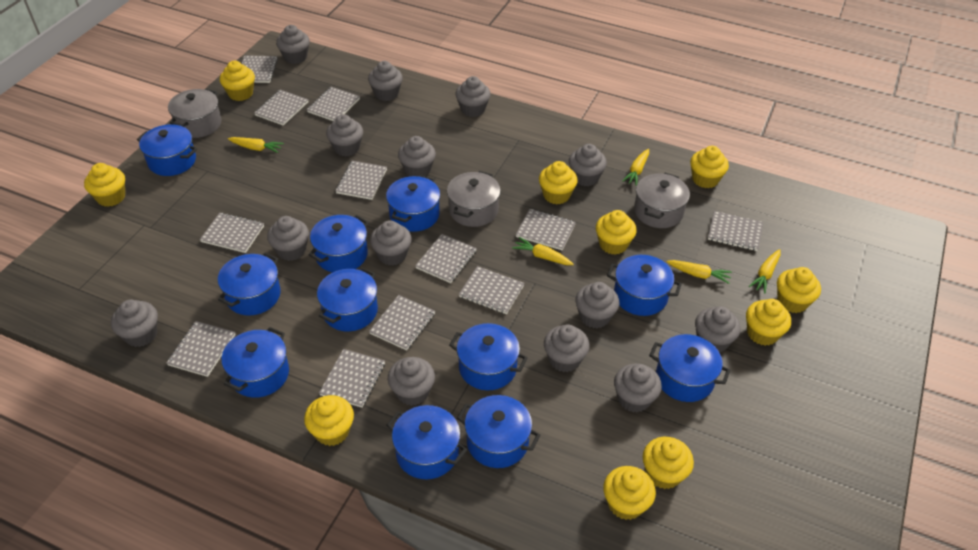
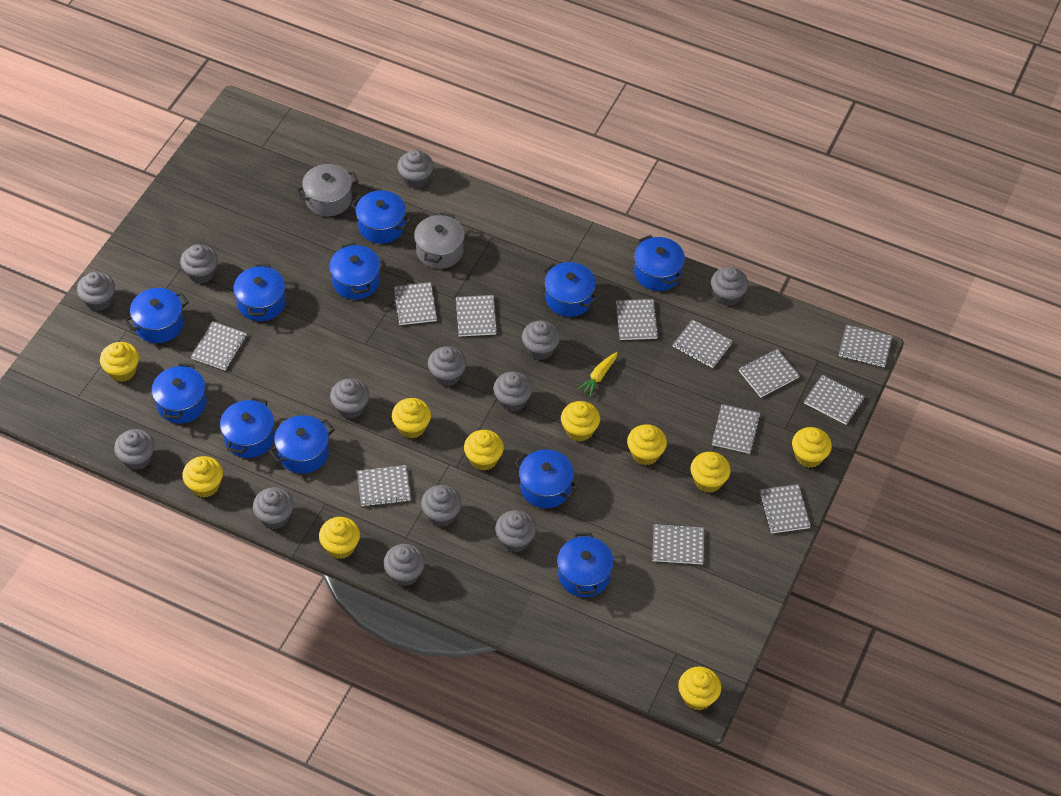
grey cupcake: 14 -> 13
grey pot: 3 -> 2
yellow carrot: 5 -> 1

